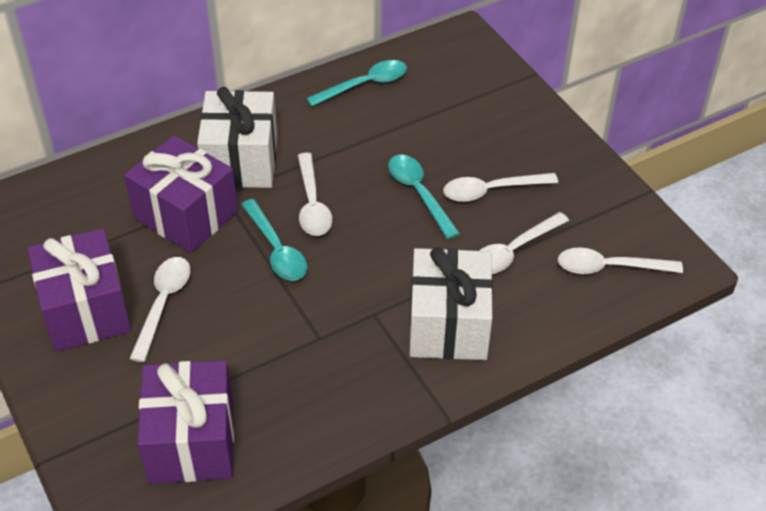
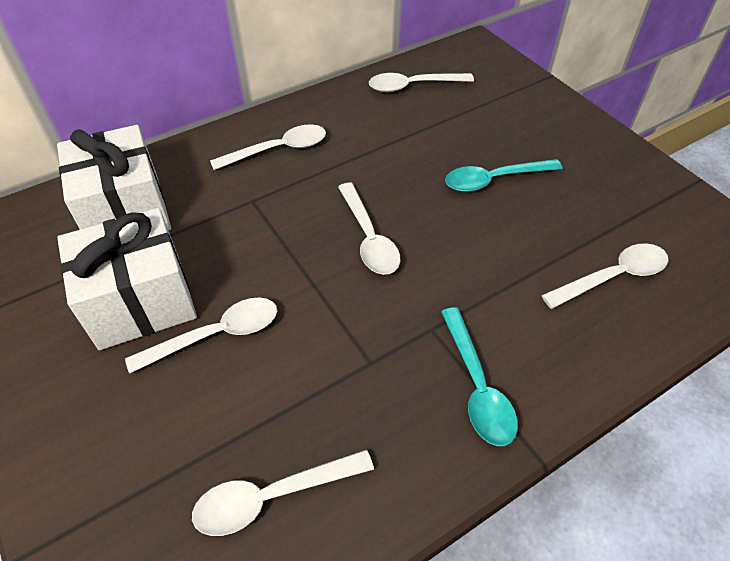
purple gift: 3 -> 0
turquoise spoon: 3 -> 2
white spoon: 5 -> 6

